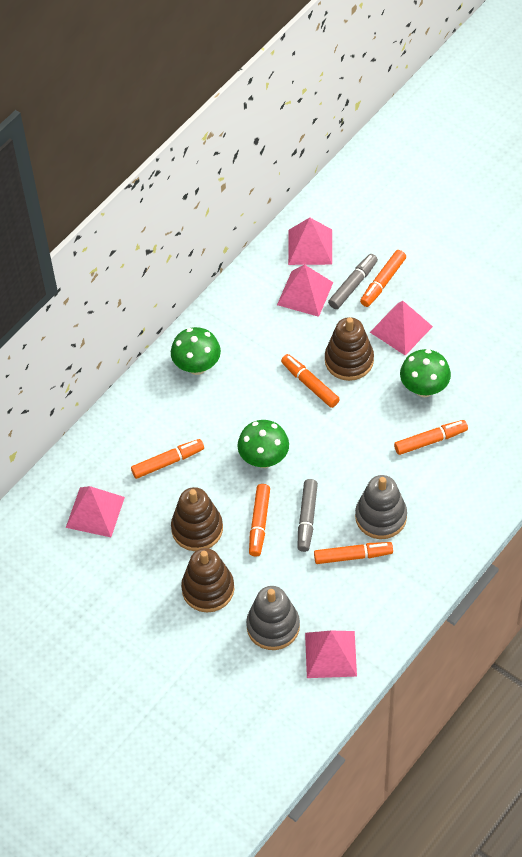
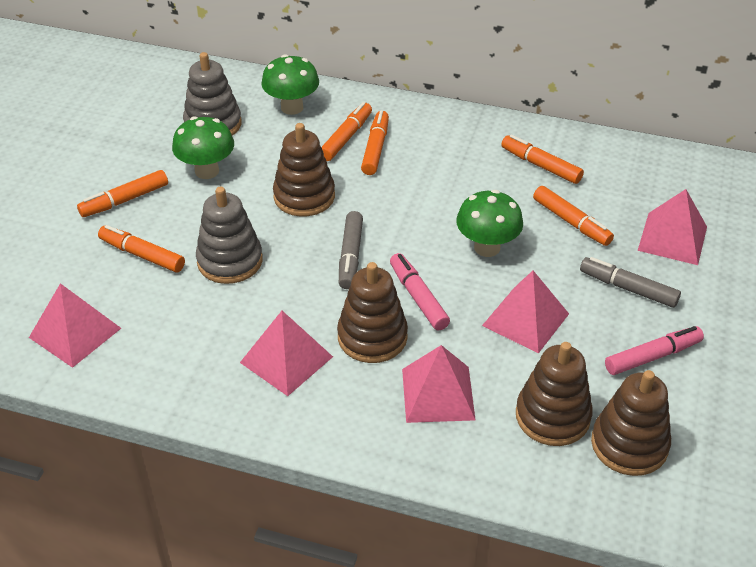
brown stacking toy: 3 -> 4
pink marker: 0 -> 2

